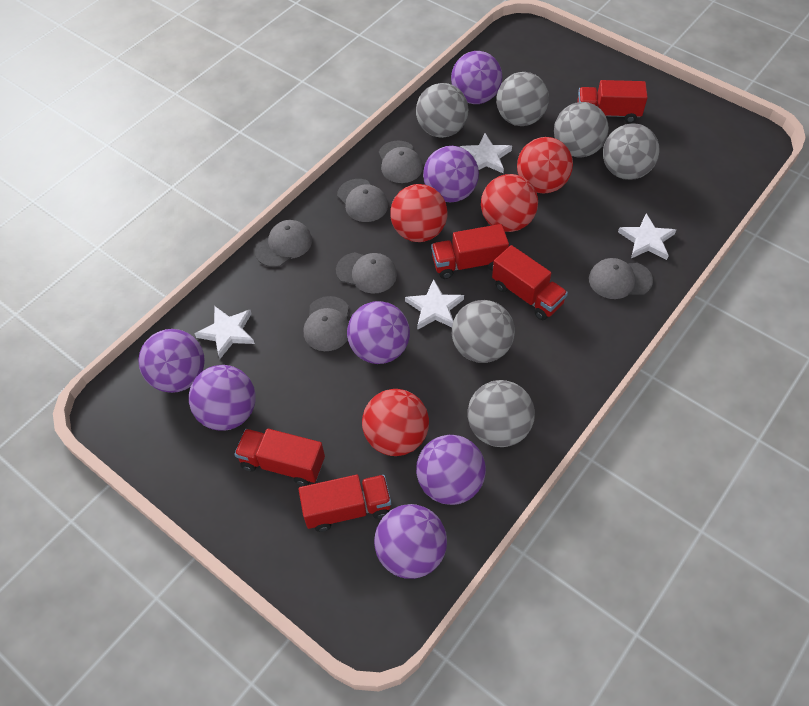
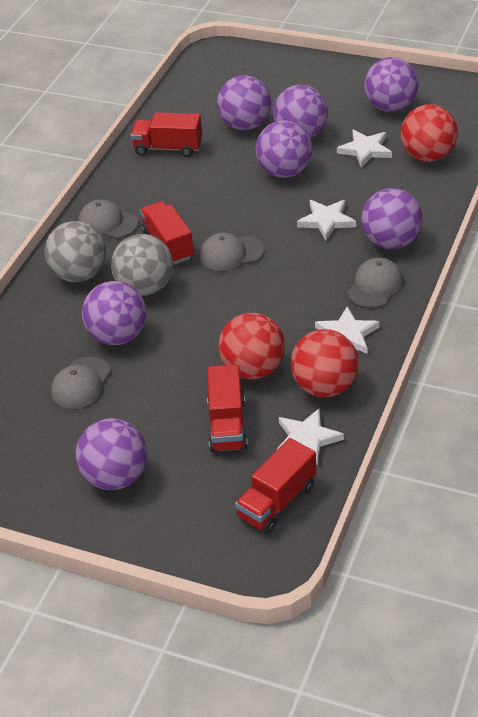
grey ball: 6 -> 2
grey cap: 6 -> 4
red ball: 4 -> 3
red truck: 5 -> 4

